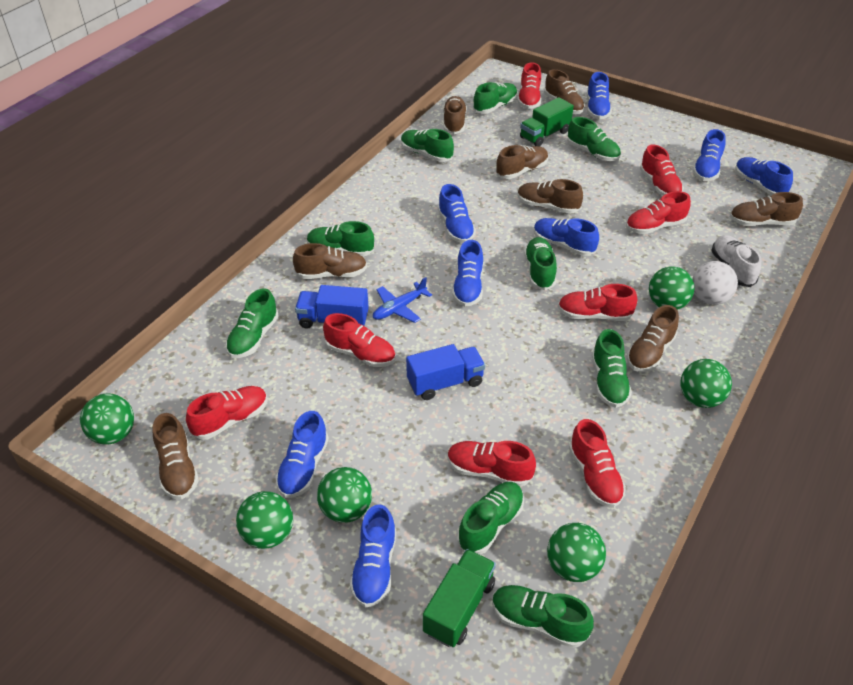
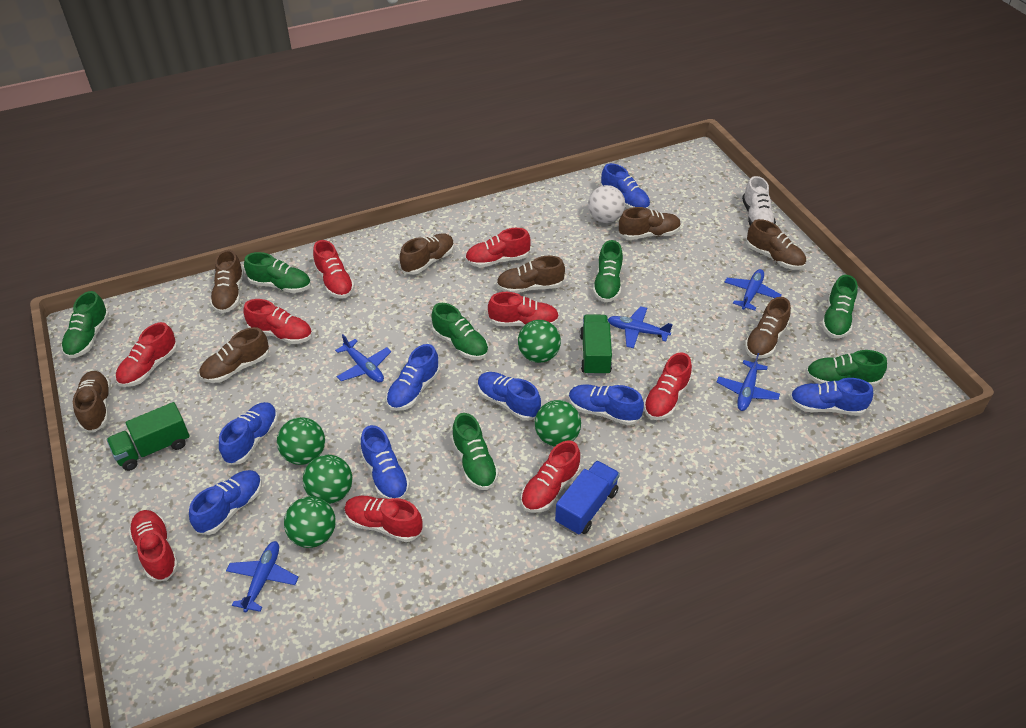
blue plane: 1 -> 5
blue truck: 2 -> 1
green ball: 6 -> 5
green shoe: 9 -> 7
red shoe: 8 -> 9

